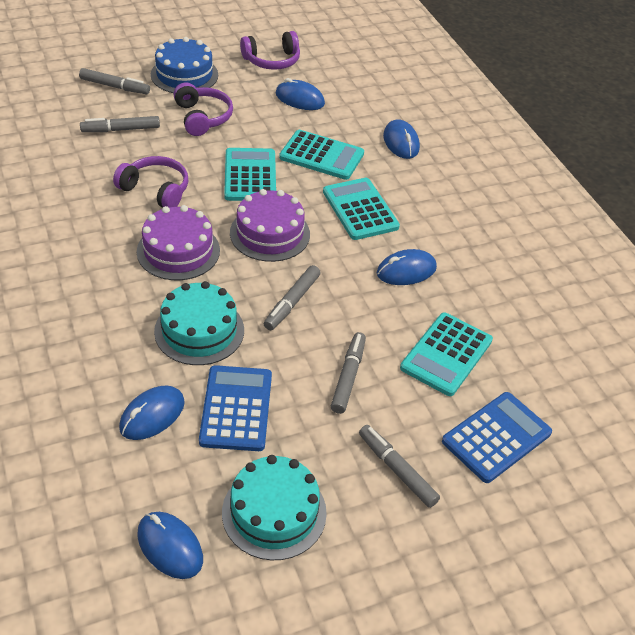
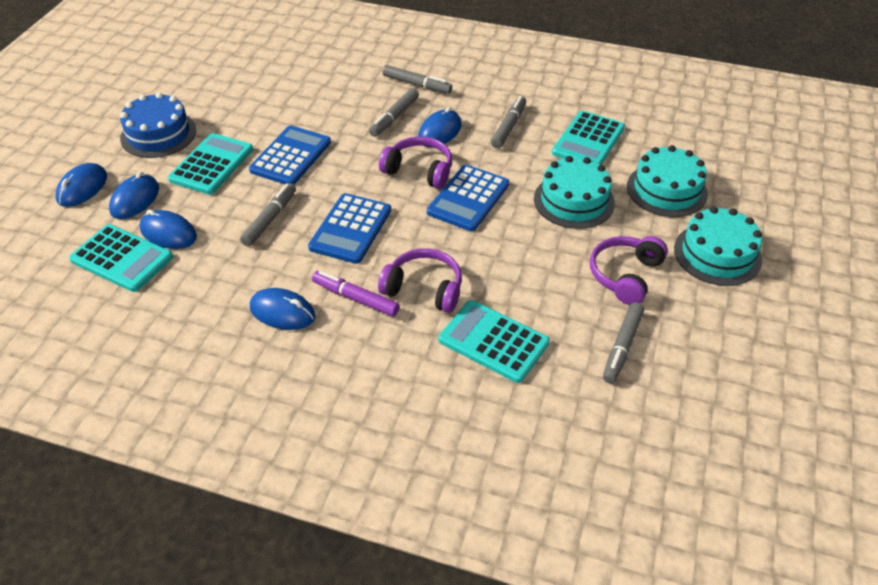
blue calculator: 2 -> 3
purple cake: 2 -> 0
purple marker: 0 -> 1
turquoise cake: 2 -> 3

